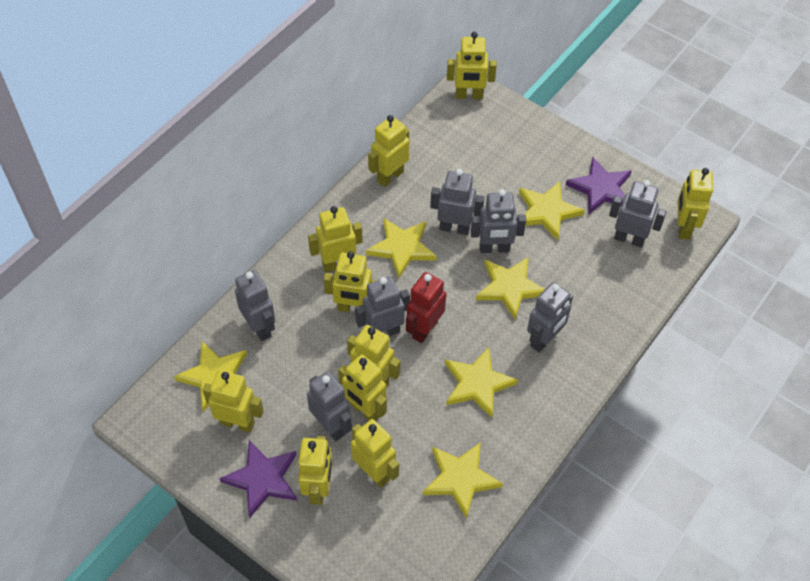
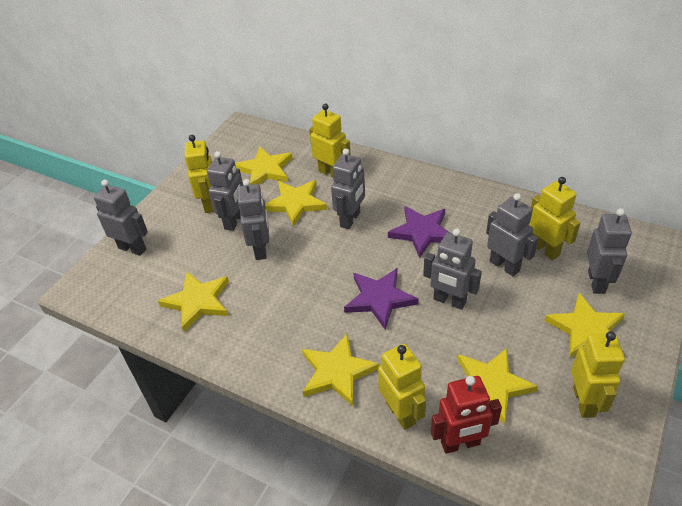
yellow robot: 10 -> 5

